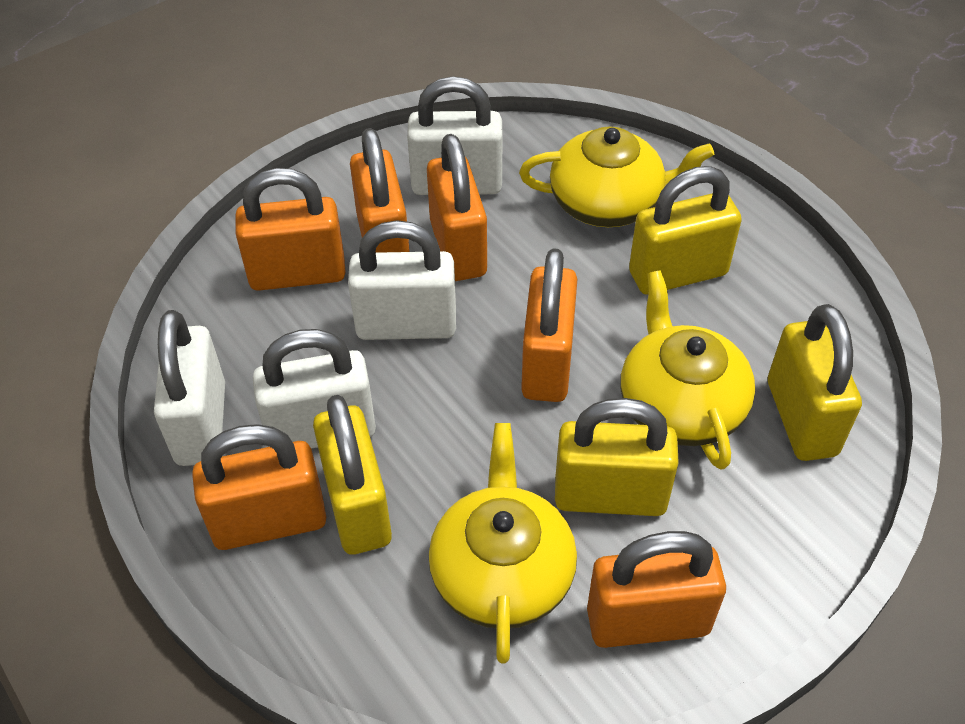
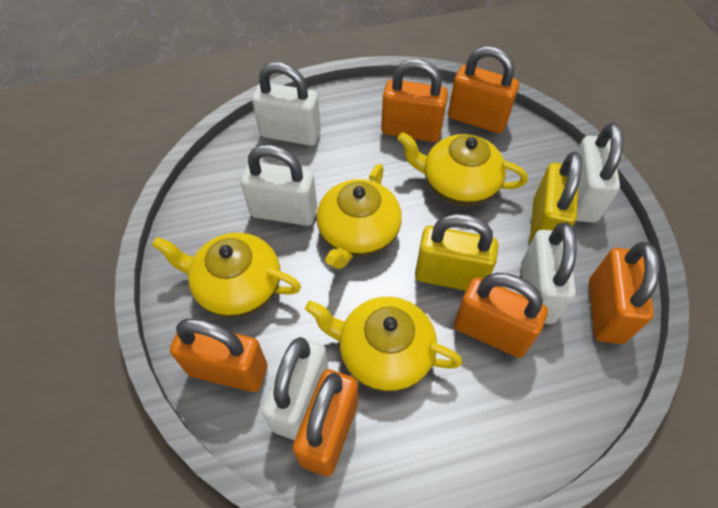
white padlock: 4 -> 5
yellow padlock: 4 -> 2
yellow teapot: 3 -> 4

